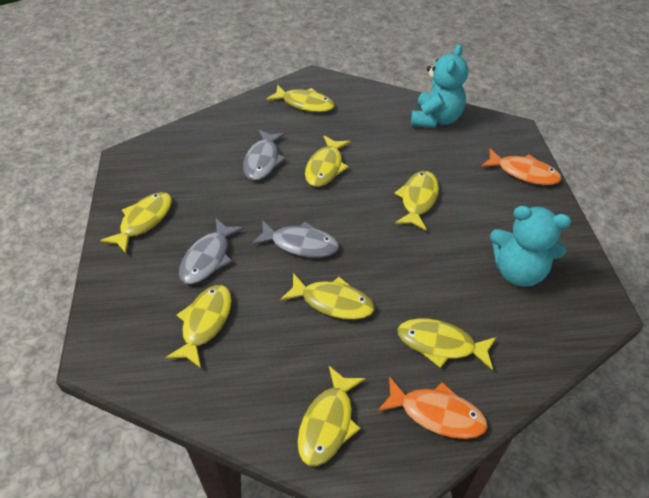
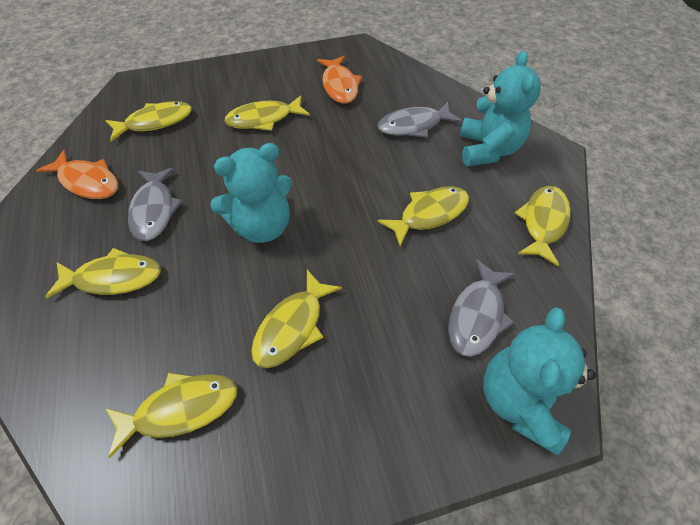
turquoise teddy bear: 2 -> 3
yellow fish: 8 -> 7

